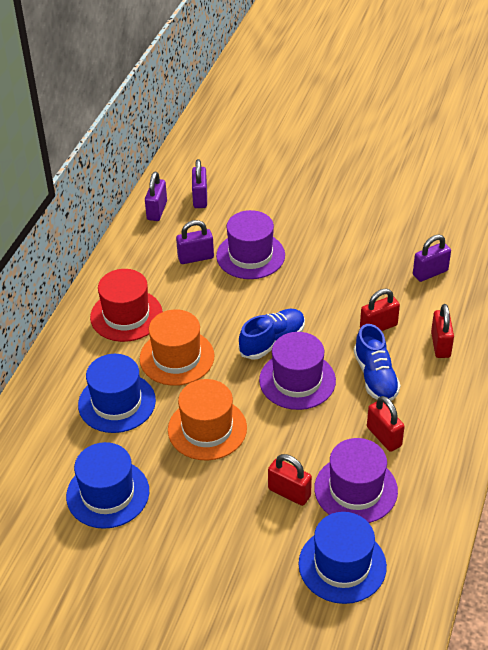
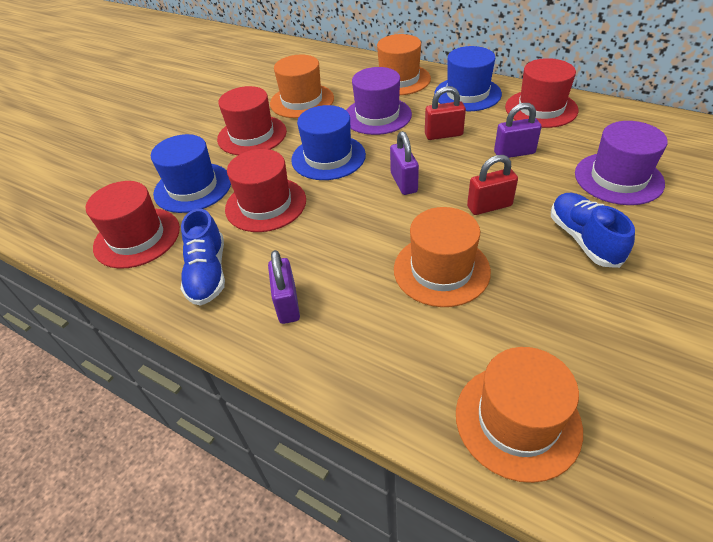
orange hat: 2 -> 4
purple hat: 3 -> 2
purple padlock: 4 -> 3
red hat: 1 -> 4
red padlock: 4 -> 2

